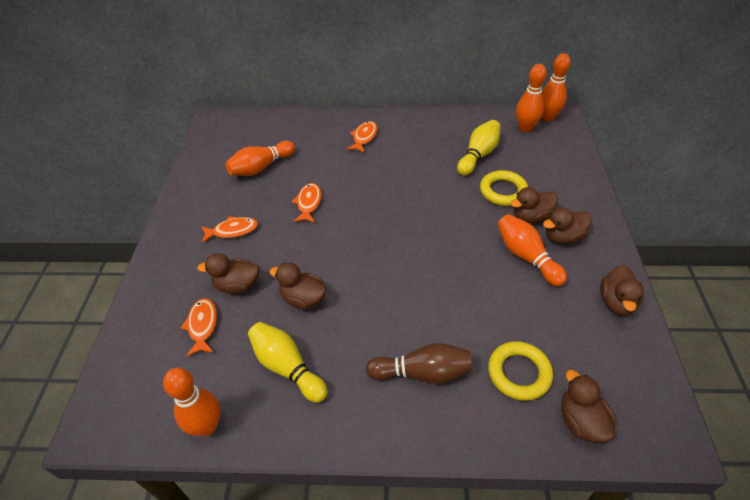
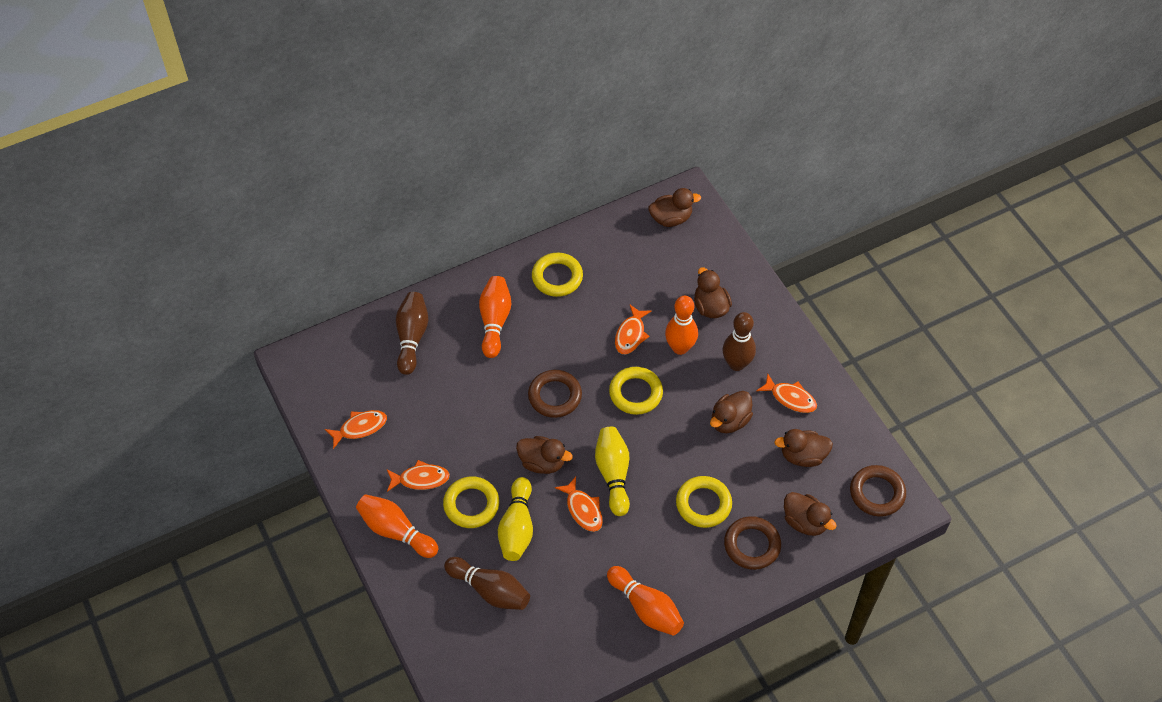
brown bowling pin: 1 -> 3
brown ring: 0 -> 3
orange bowling pin: 5 -> 4
orange fish: 4 -> 5
yellow ring: 2 -> 4

